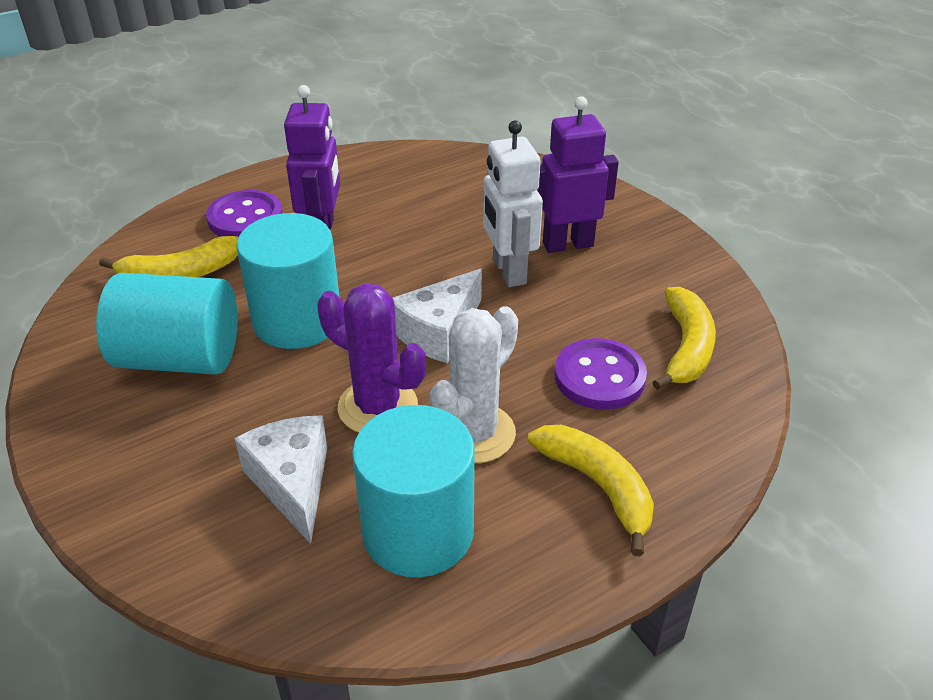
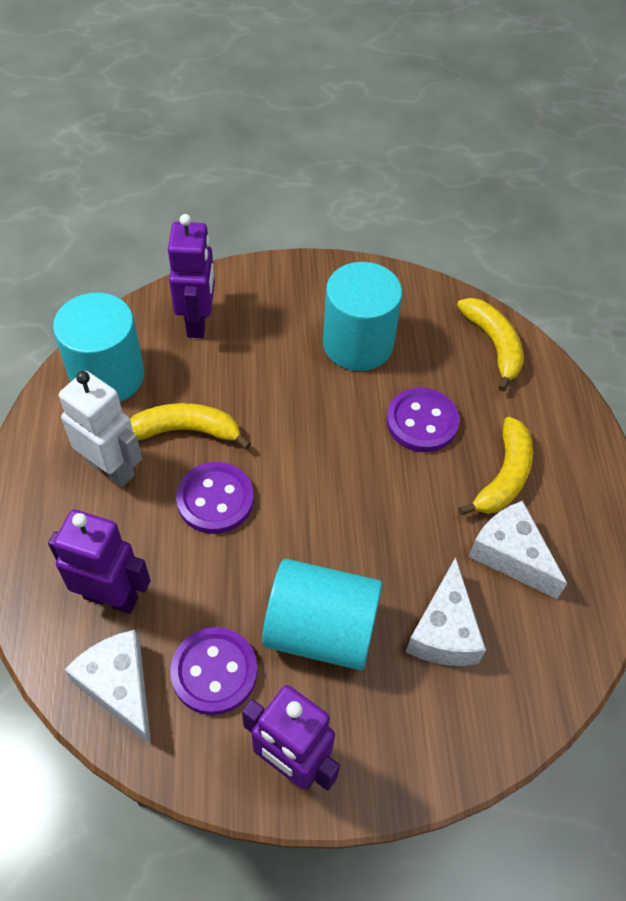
purple button: 2 -> 3
purple cactus: 1 -> 0
purple robot: 2 -> 3
white cactus: 1 -> 0
white cheese: 2 -> 3

